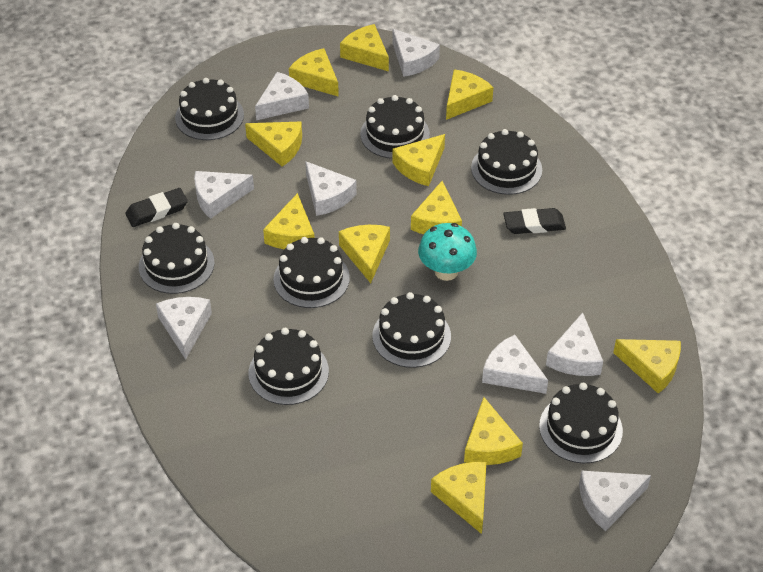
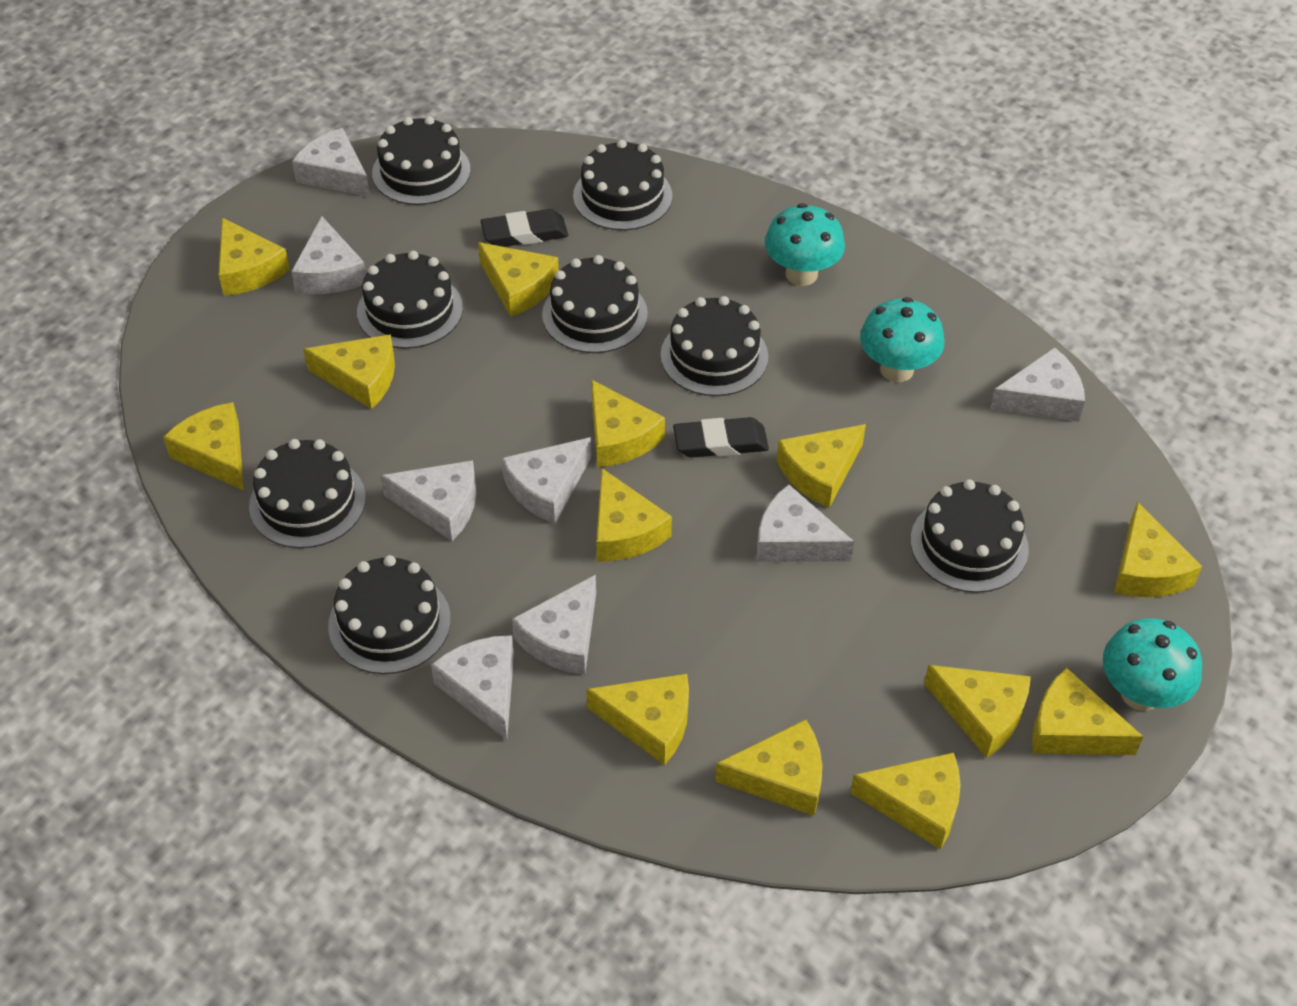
turquoise mushroom: 1 -> 3
yellow cheese: 11 -> 13

